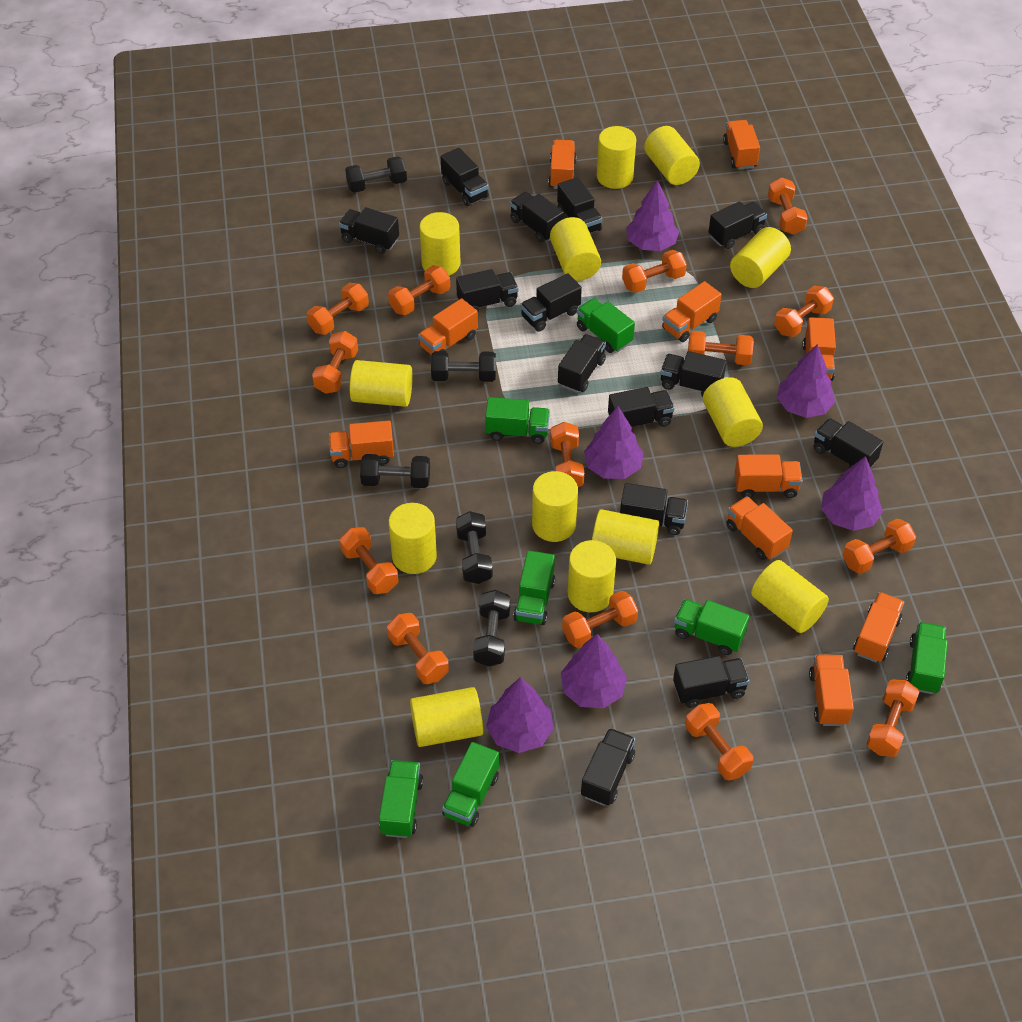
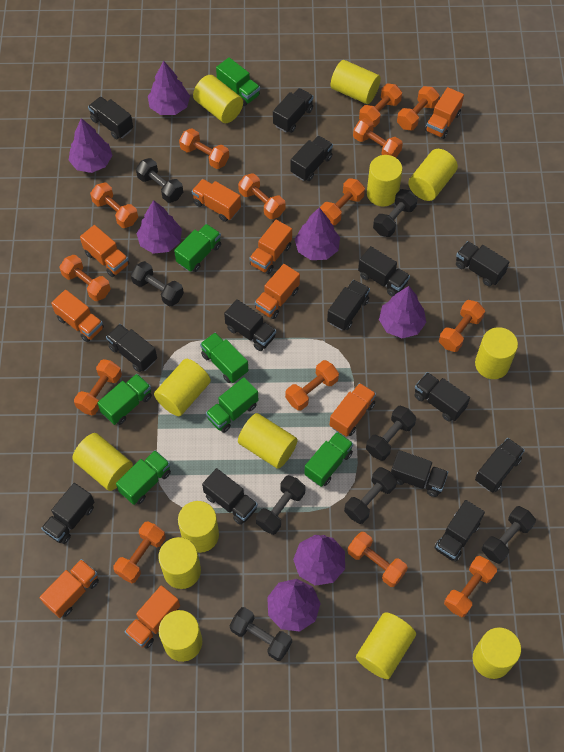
black dumbbell: 5 -> 8
orange truck: 10 -> 9
purple tree: 6 -> 7

